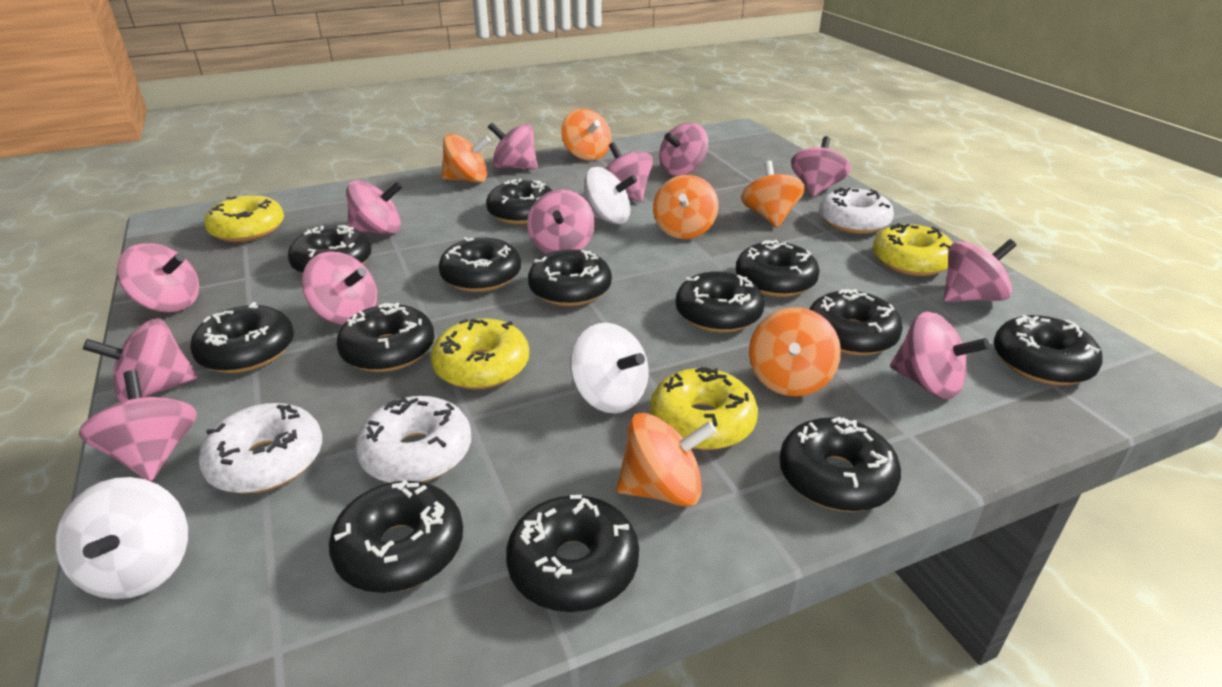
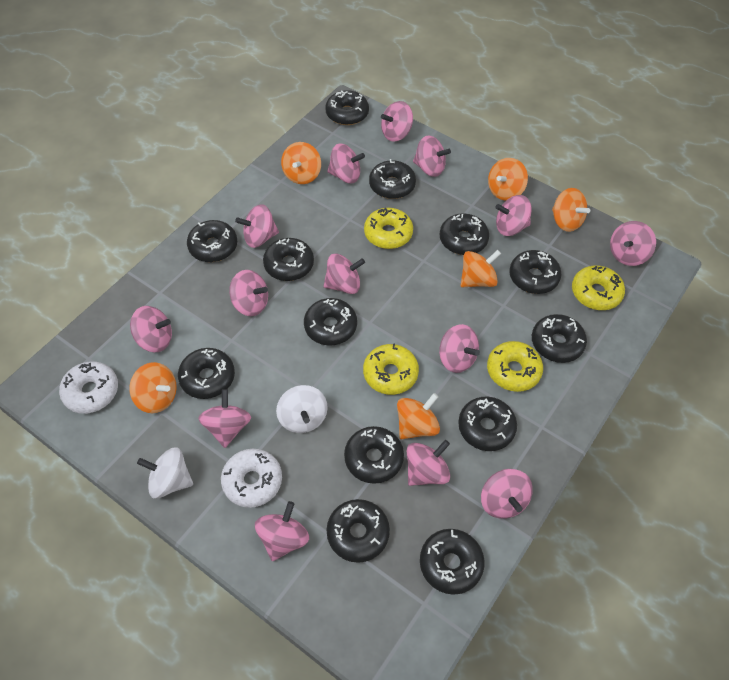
pink spinning top: 12 -> 14
white donut: 3 -> 2
white spinning top: 3 -> 2

